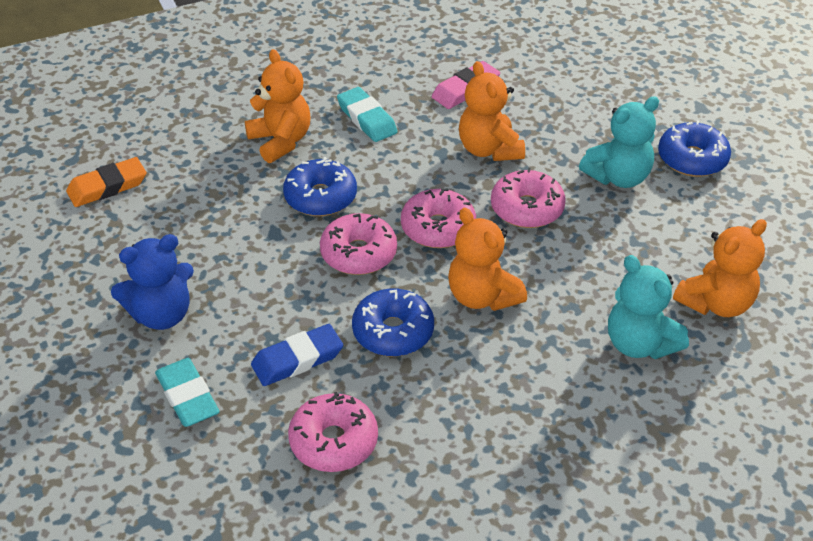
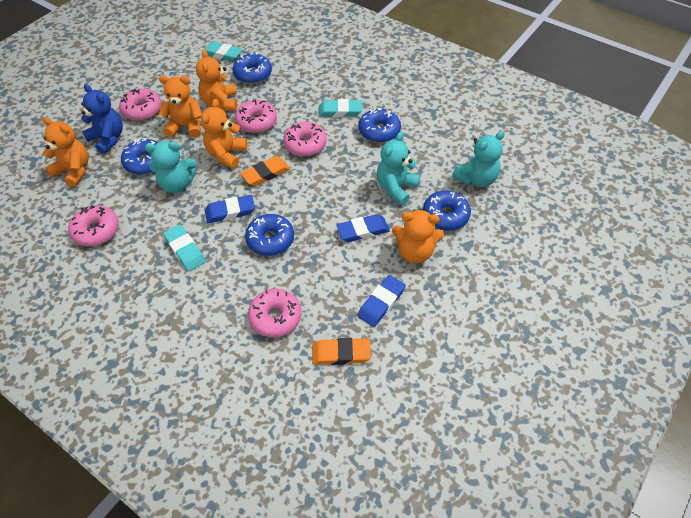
blue donut: 3 -> 5
blue eraser: 1 -> 3
orange eraser: 1 -> 2
orange teddy bear: 4 -> 5
pink donut: 4 -> 5
pink eraser: 1 -> 0
turquoise eraser: 2 -> 3
turquoise teddy bear: 2 -> 3

